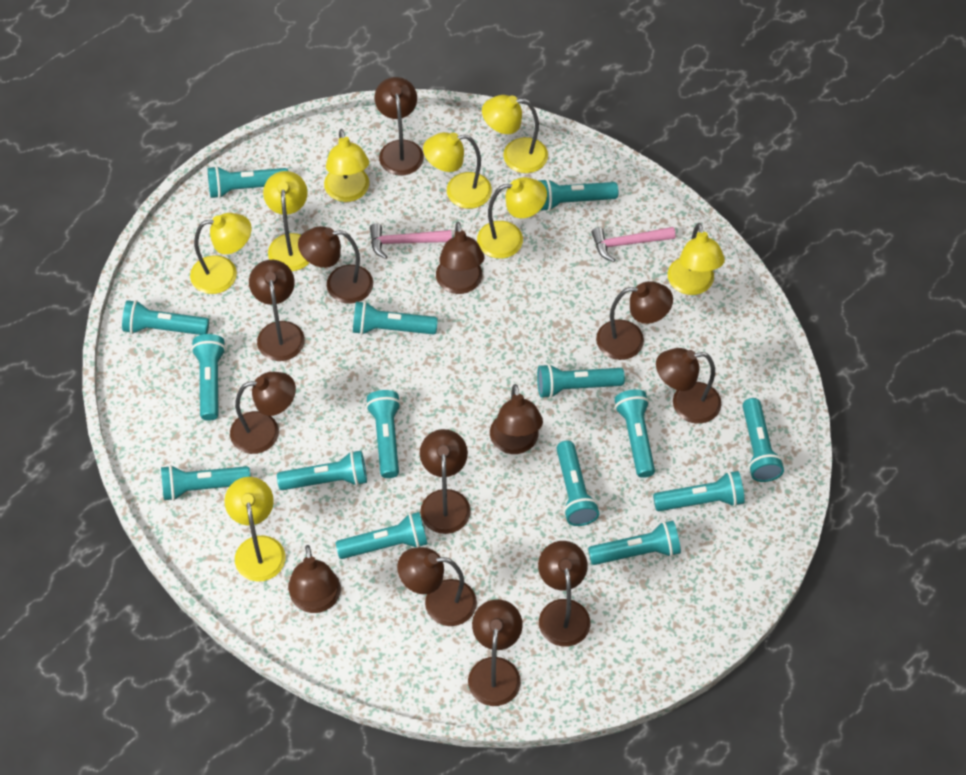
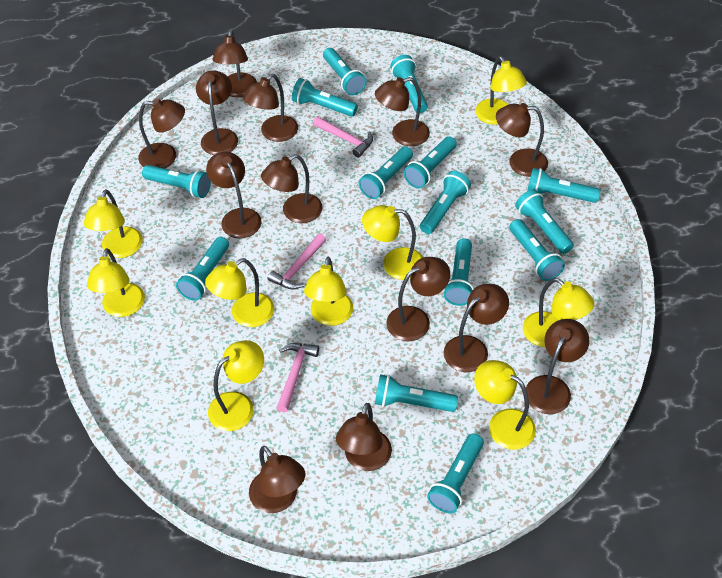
pink hammer: 2 -> 3
turquoise flashlight: 15 -> 14
yellow lamp: 8 -> 9

